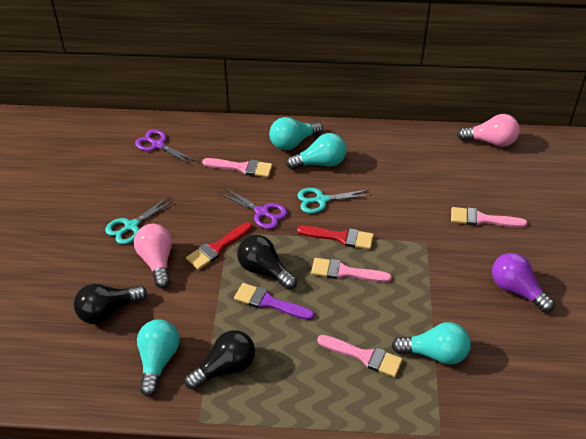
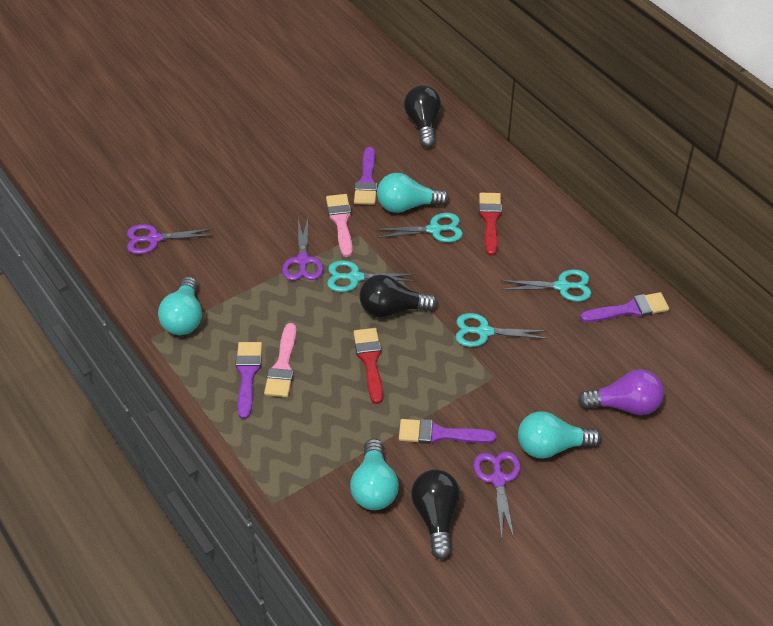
pink brush: 4 -> 2
pink light bulb: 2 -> 0
purple brush: 1 -> 4
purple scissors: 2 -> 3
turquoise scissors: 2 -> 4

